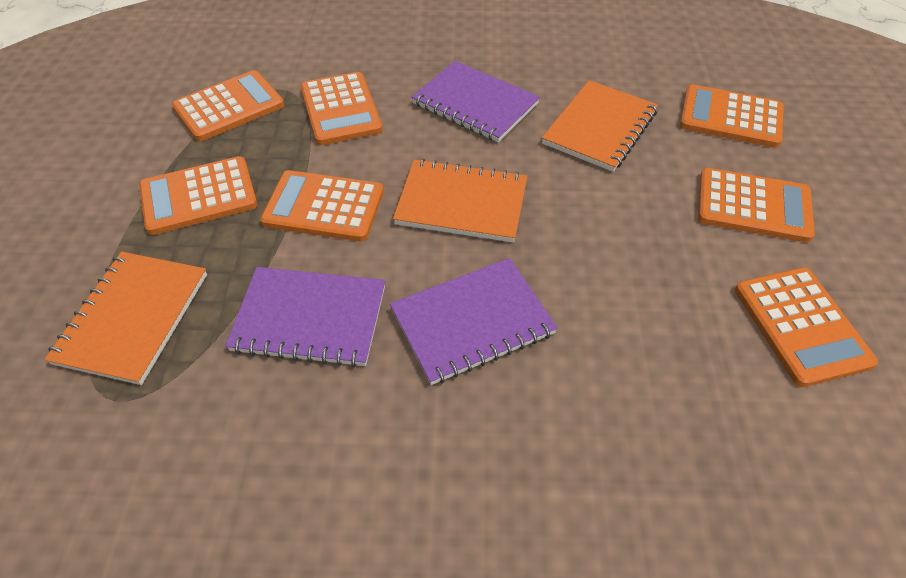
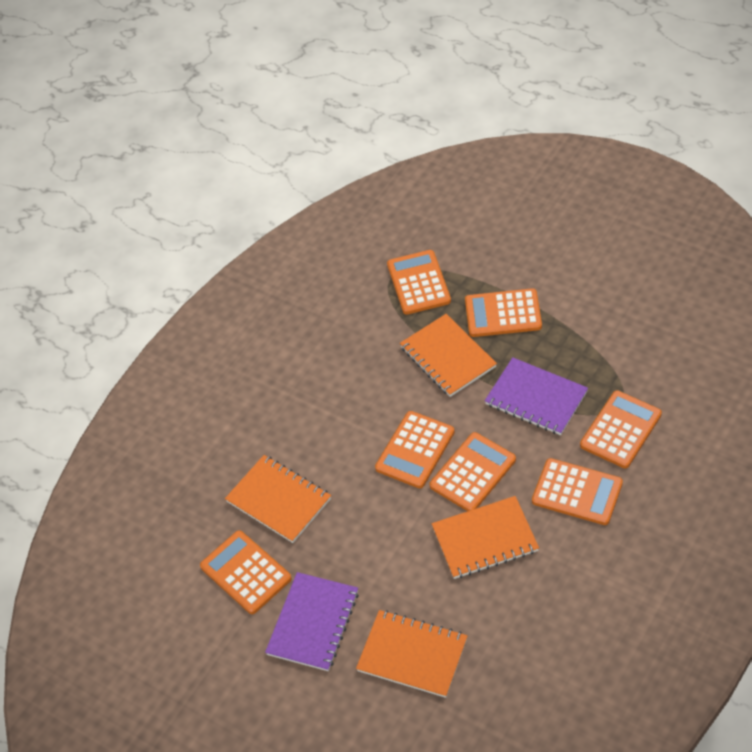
orange notebook: 3 -> 4
purple notebook: 3 -> 2

